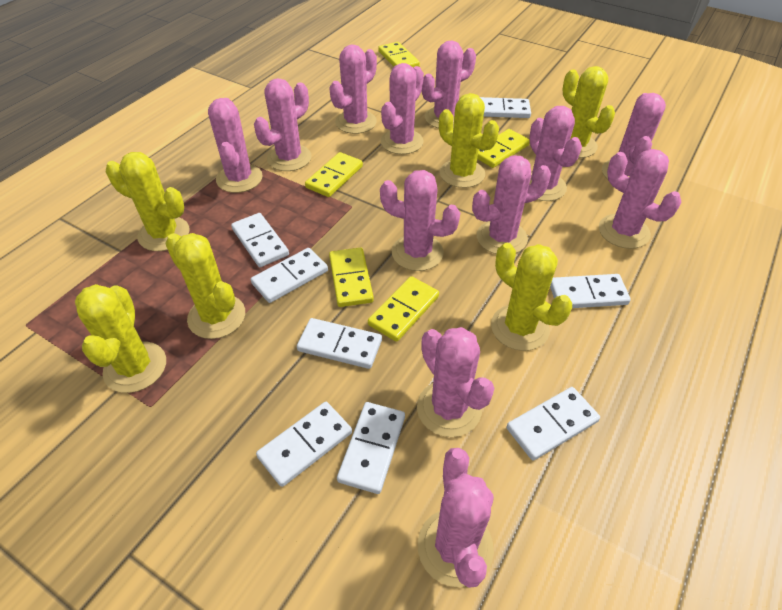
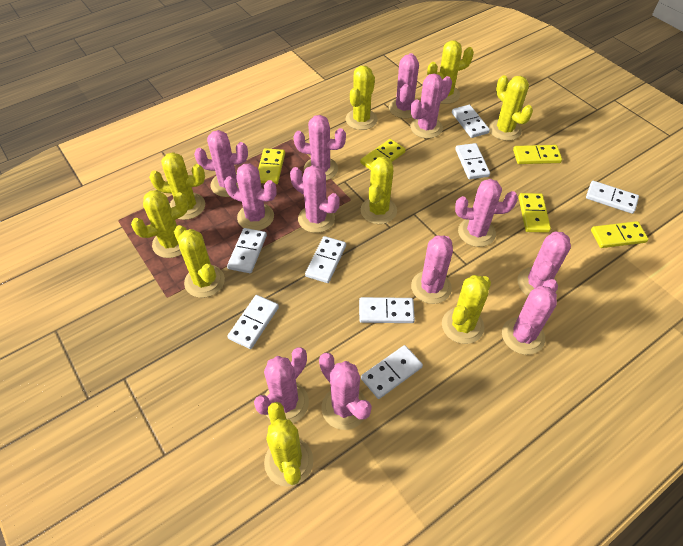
yellow cactus: 6 -> 9

